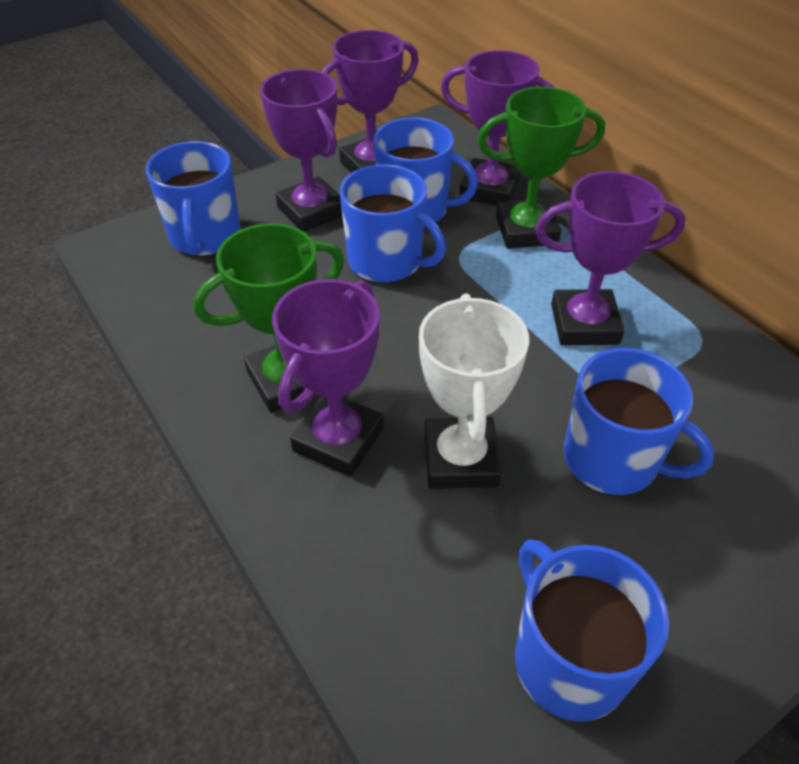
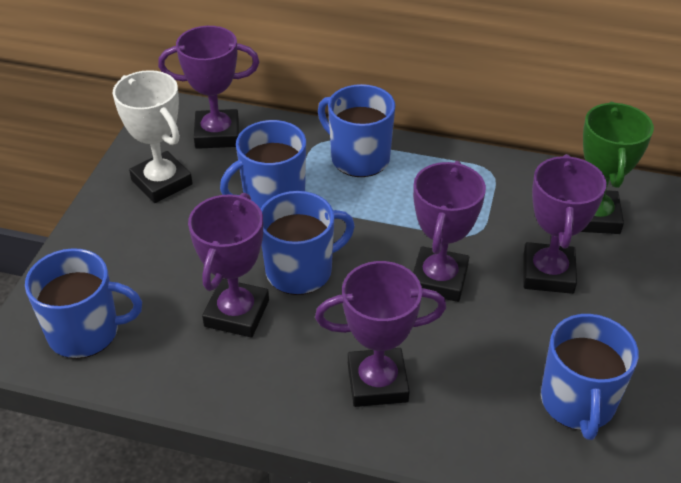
green trophy: 2 -> 1

